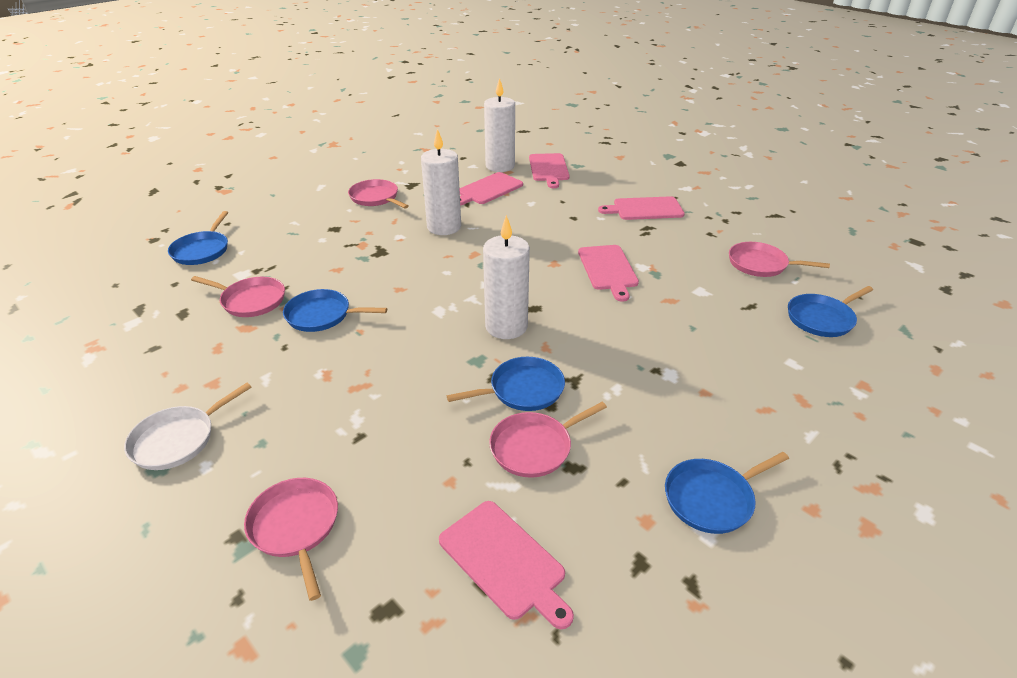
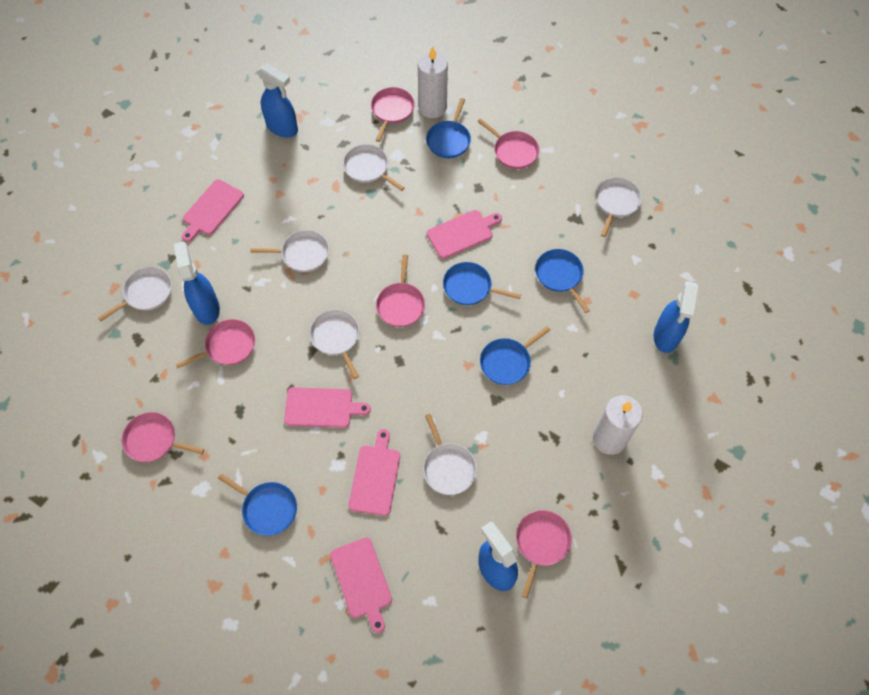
blue spray bottle: 0 -> 4
pink pan: 5 -> 6
white candle: 3 -> 2
white pan: 1 -> 6

